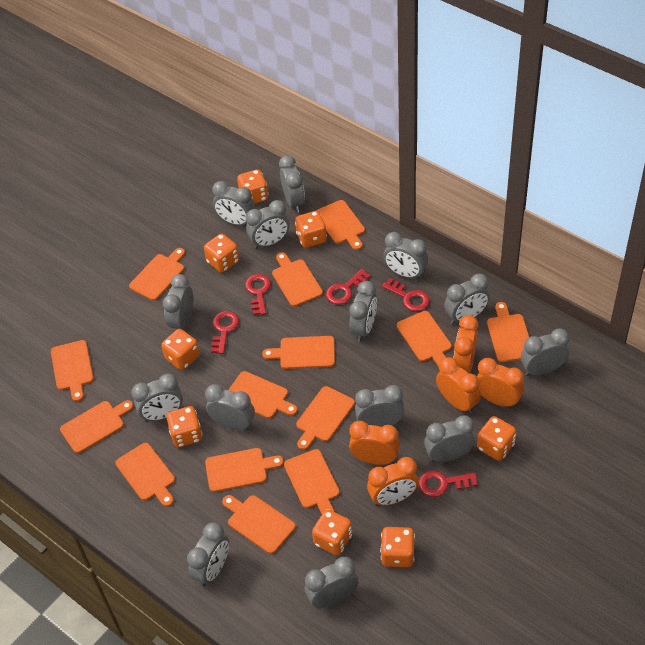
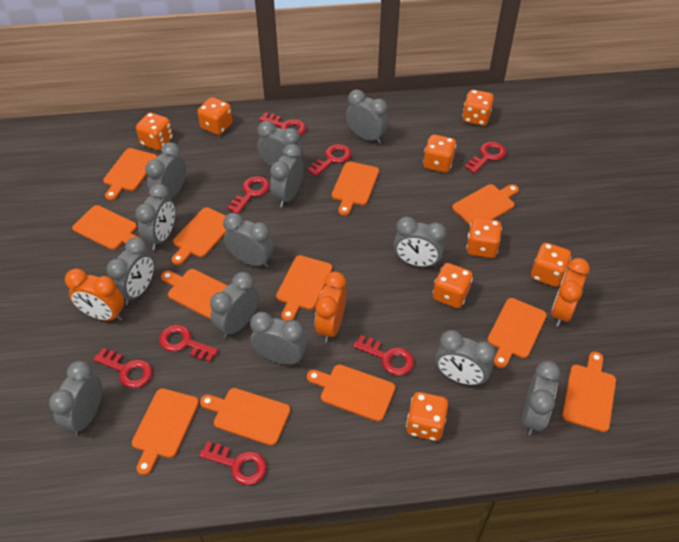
grey clock: 14 -> 13
orange clock: 5 -> 3
orange cutting board: 14 -> 12
red key: 5 -> 8

